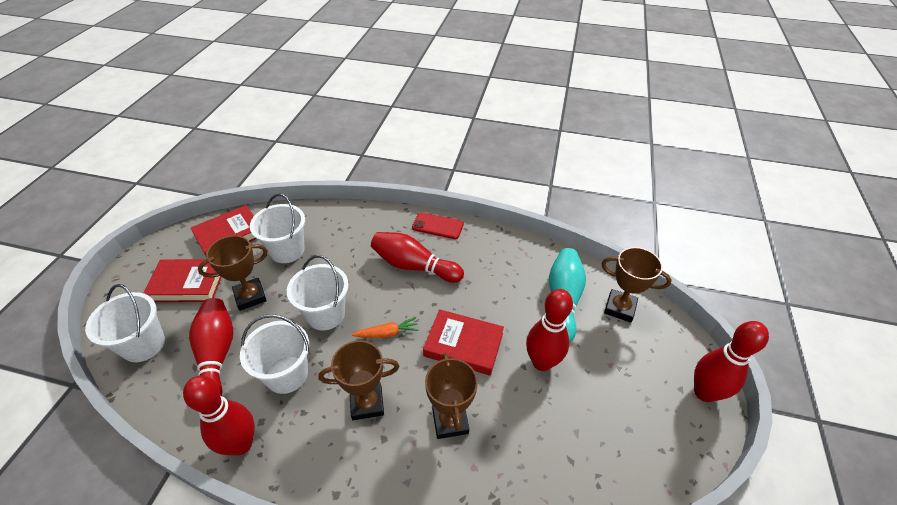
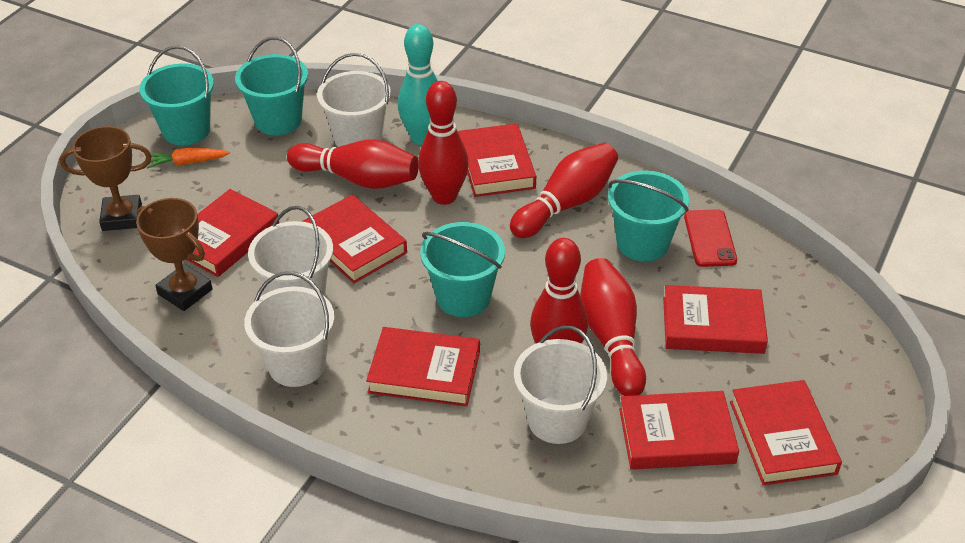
brown trophy: 4 -> 2
red book: 3 -> 7
turquoise bucket: 0 -> 4

